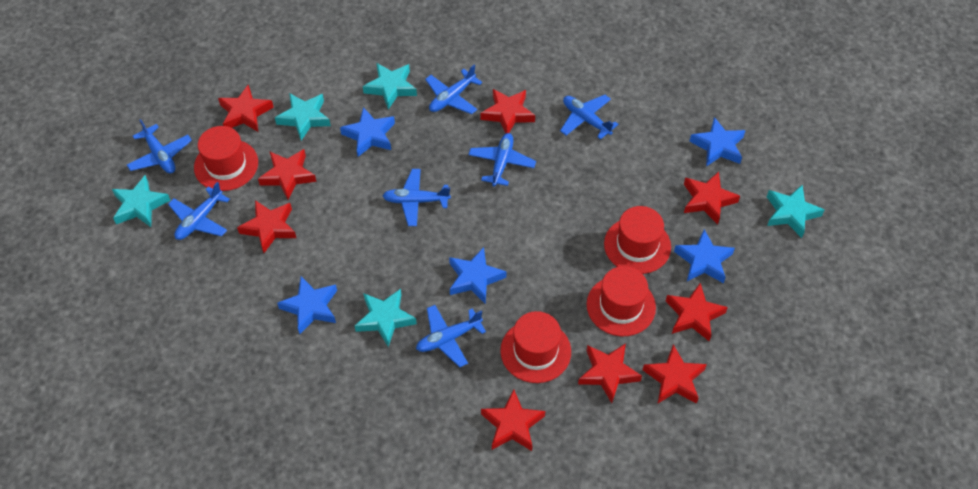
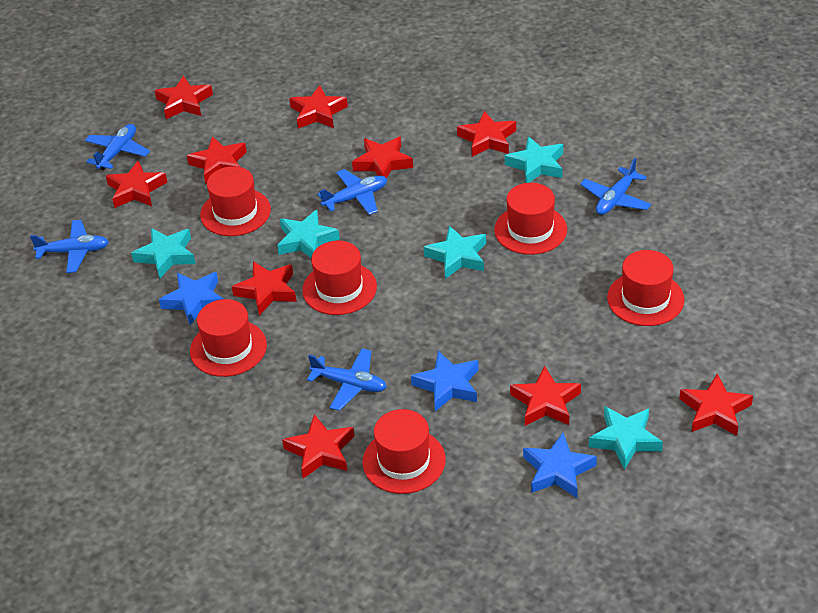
blue plane: 7 -> 5
blue star: 5 -> 3
red hat: 4 -> 6
red star: 9 -> 10

